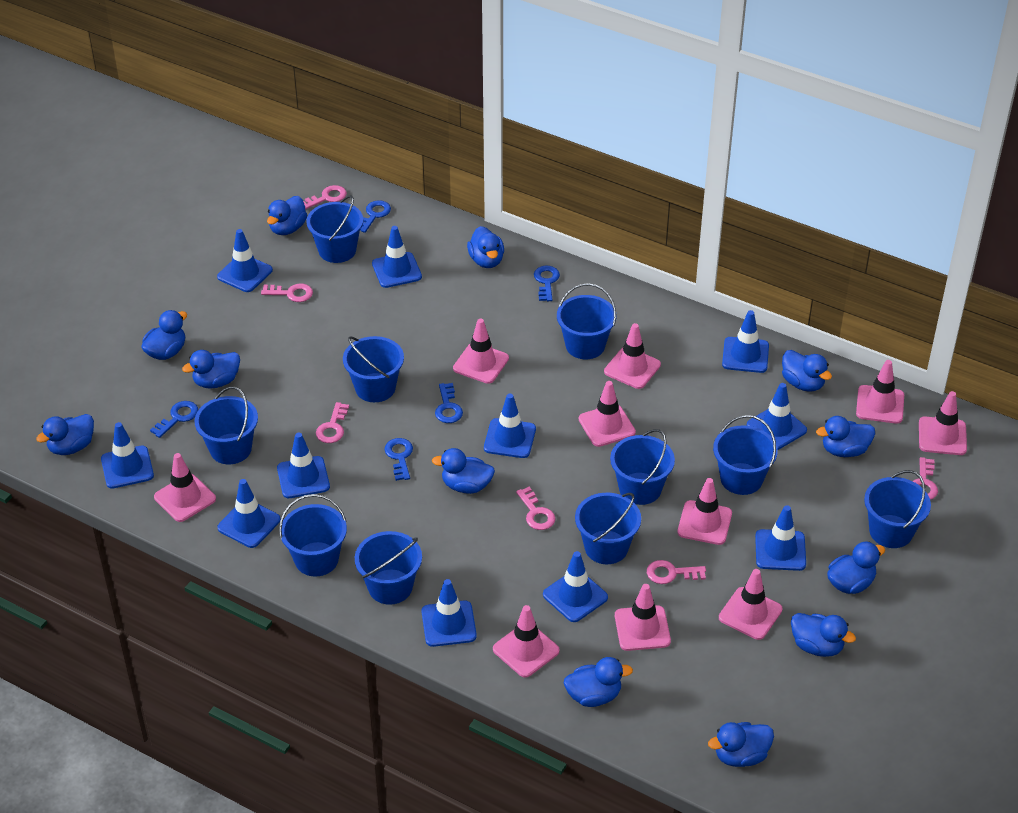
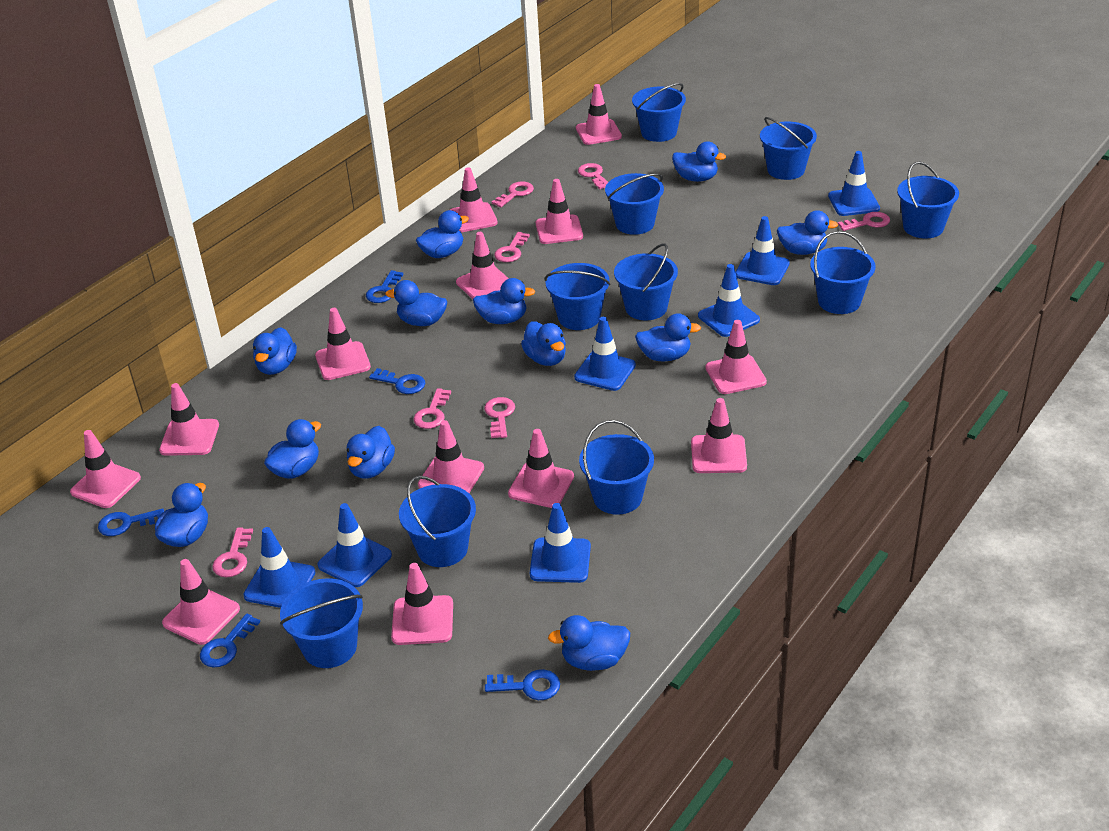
blue traffic cone: 11 -> 7
pink key: 6 -> 7
pink traffic cone: 10 -> 13

